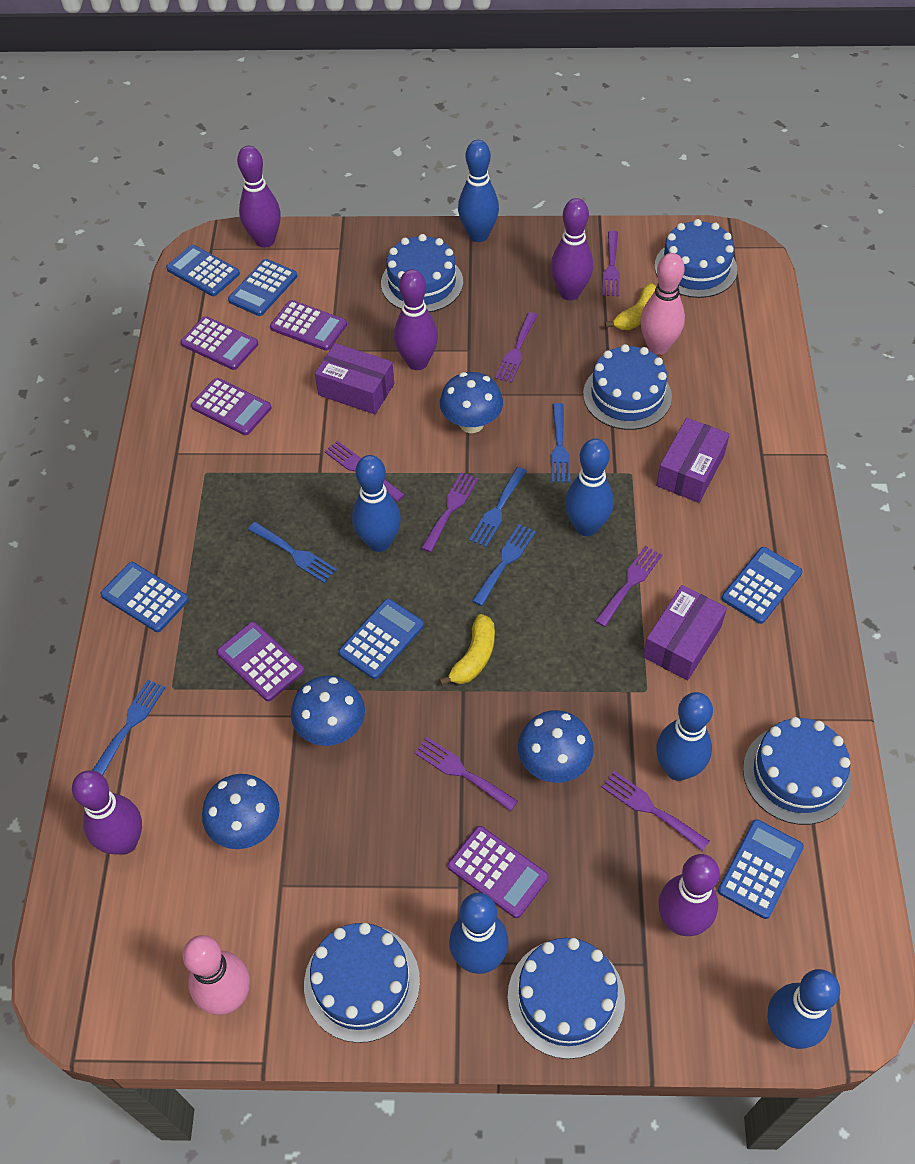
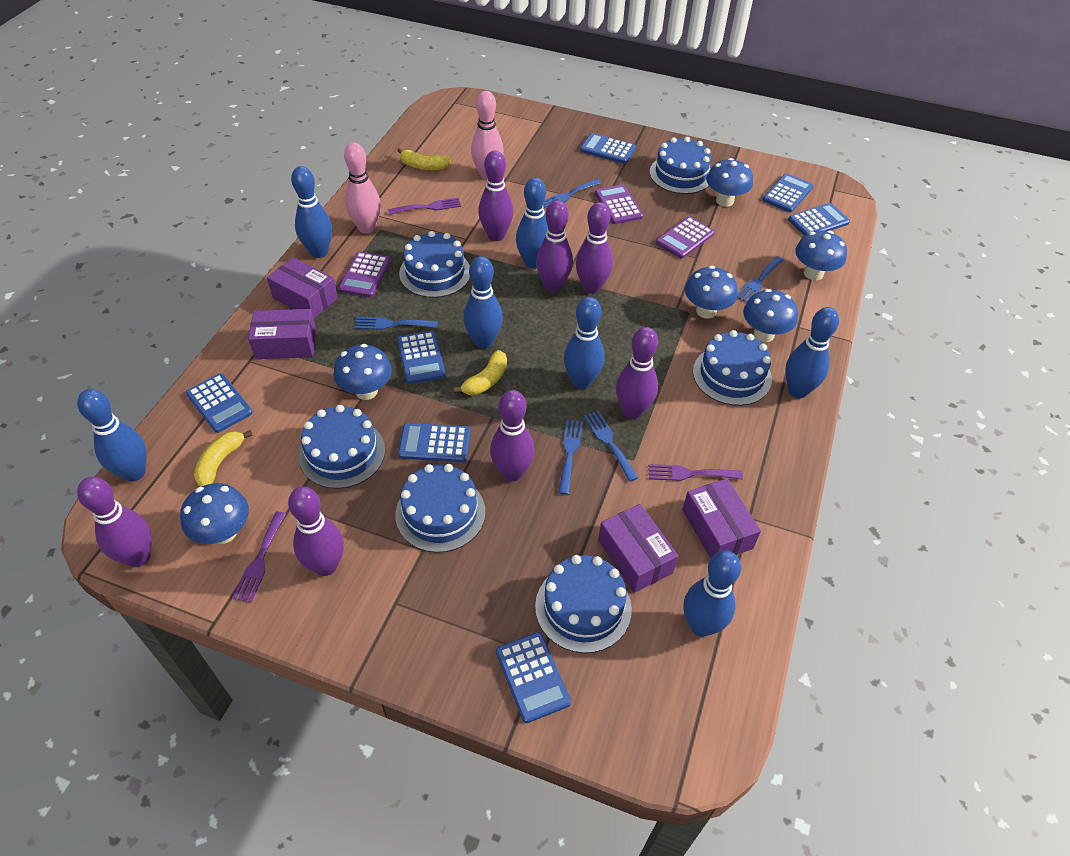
blue bowling pin: 6 -> 7
blue calculator: 6 -> 7
blue mushroom: 4 -> 6
purple bowling pin: 5 -> 7
purple box: 3 -> 4
purple calculator: 5 -> 3
purple fork: 7 -> 3
yellow banana: 2 -> 3

